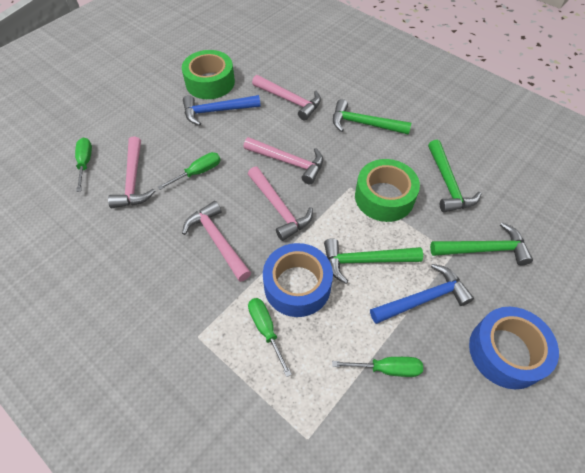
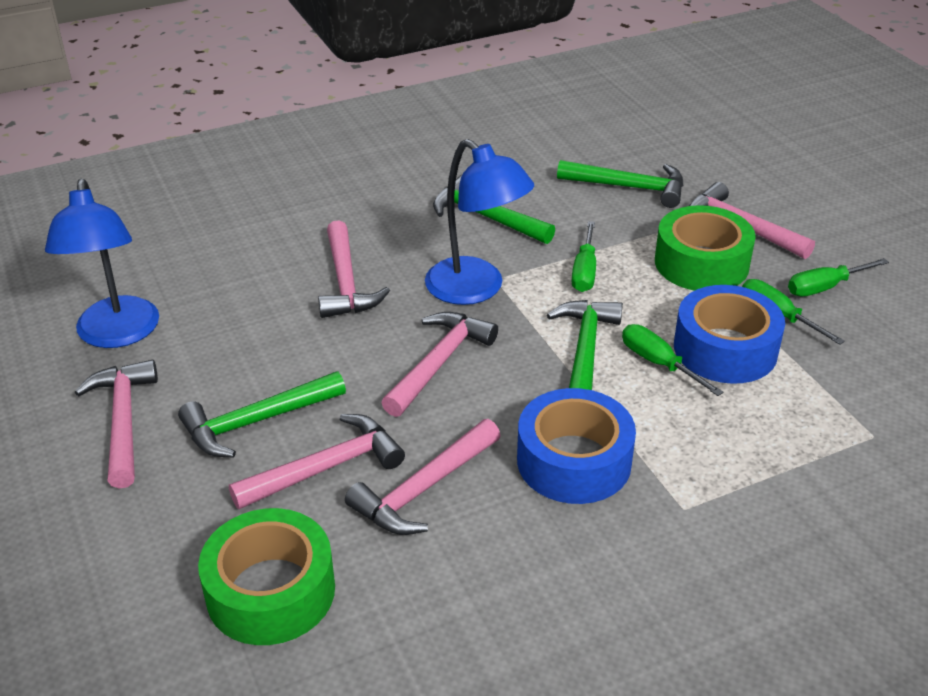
blue hammer: 2 -> 0
blue lamp: 0 -> 2
pink hammer: 5 -> 6

